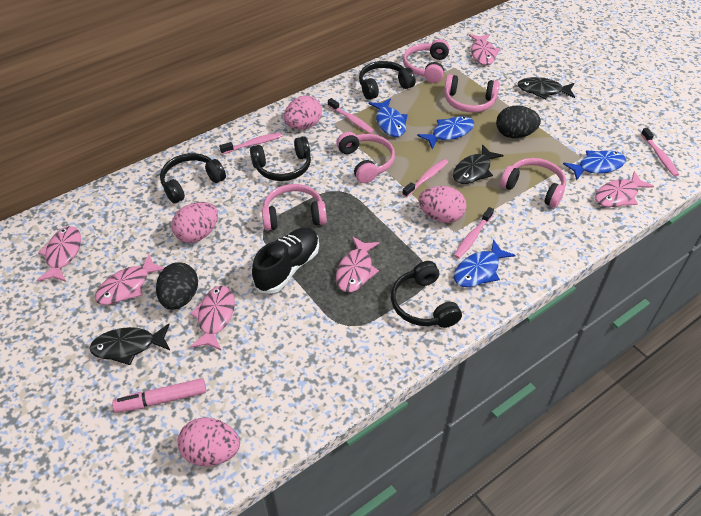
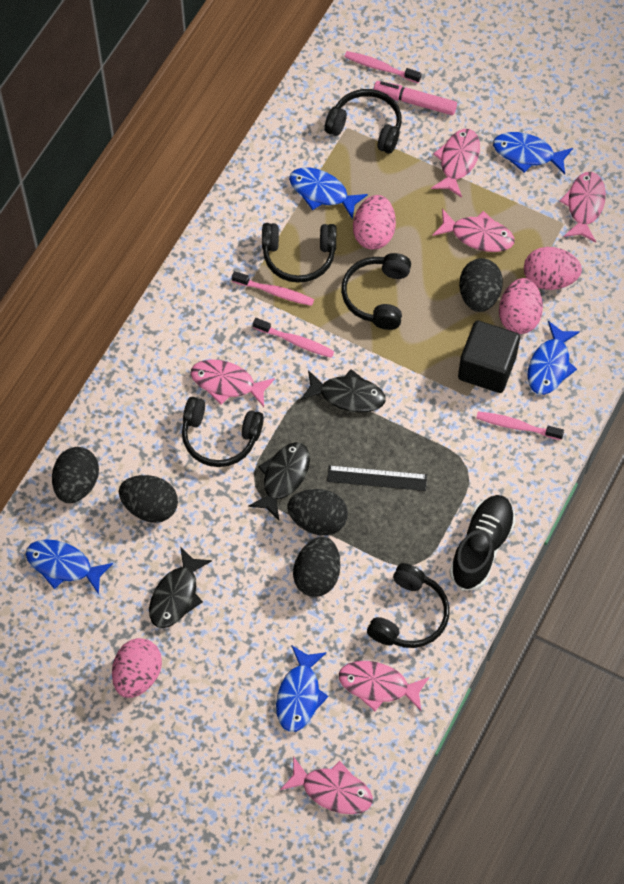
black cube: 0 -> 1
black egg: 2 -> 5
black headphones: 4 -> 5
black ruler: 0 -> 1
blue fish: 4 -> 5
pink headphones: 5 -> 0
pink toothbrush: 5 -> 4

